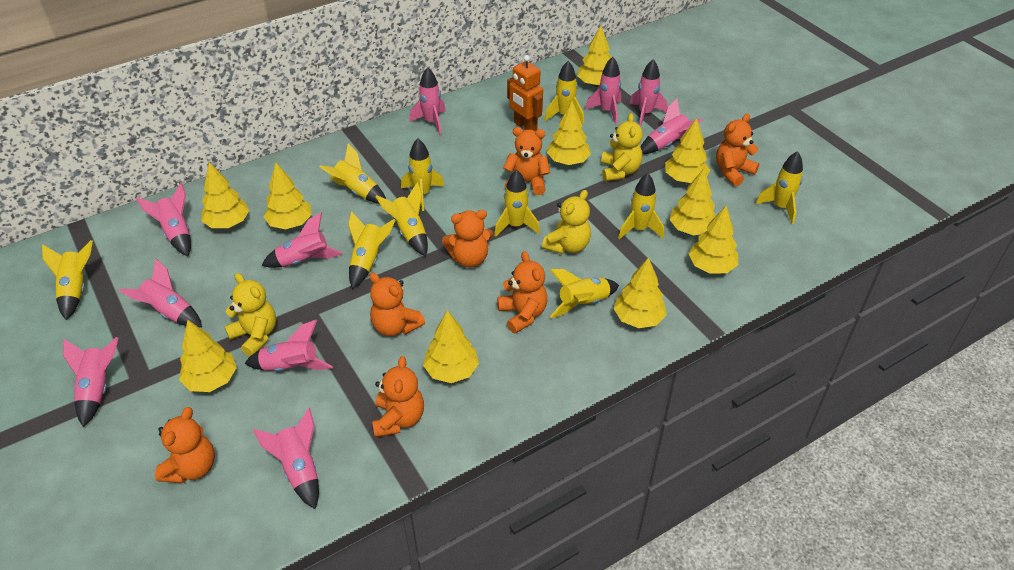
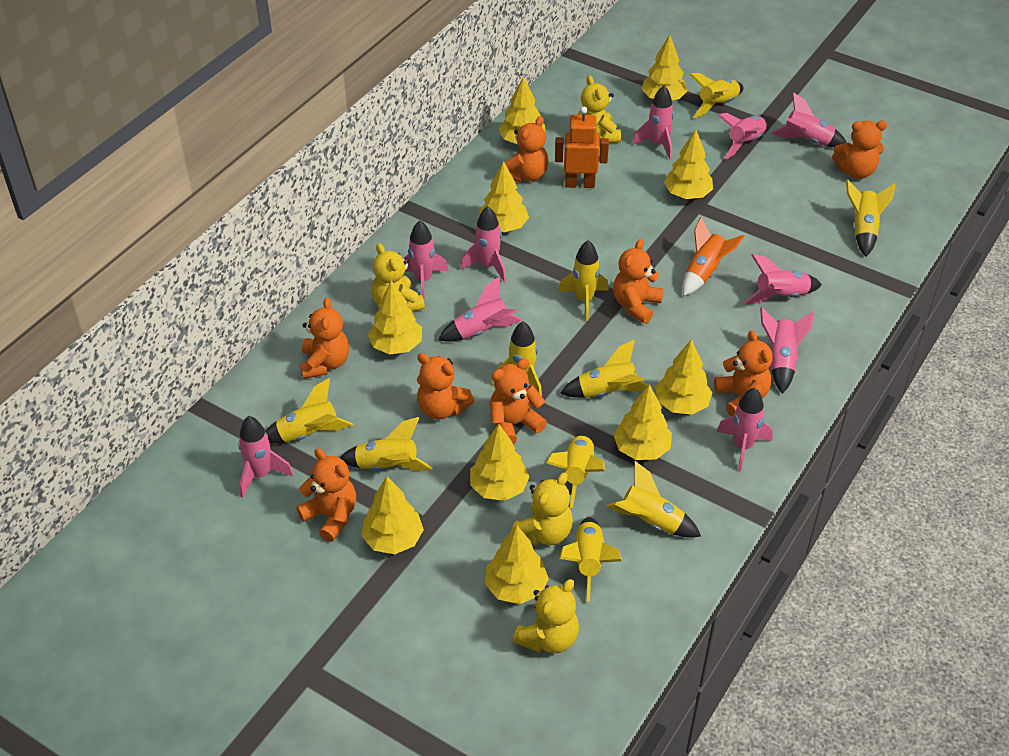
orange rocket: 0 -> 1
orange teddy bear: 7 -> 8
yellow teddy bear: 3 -> 4

